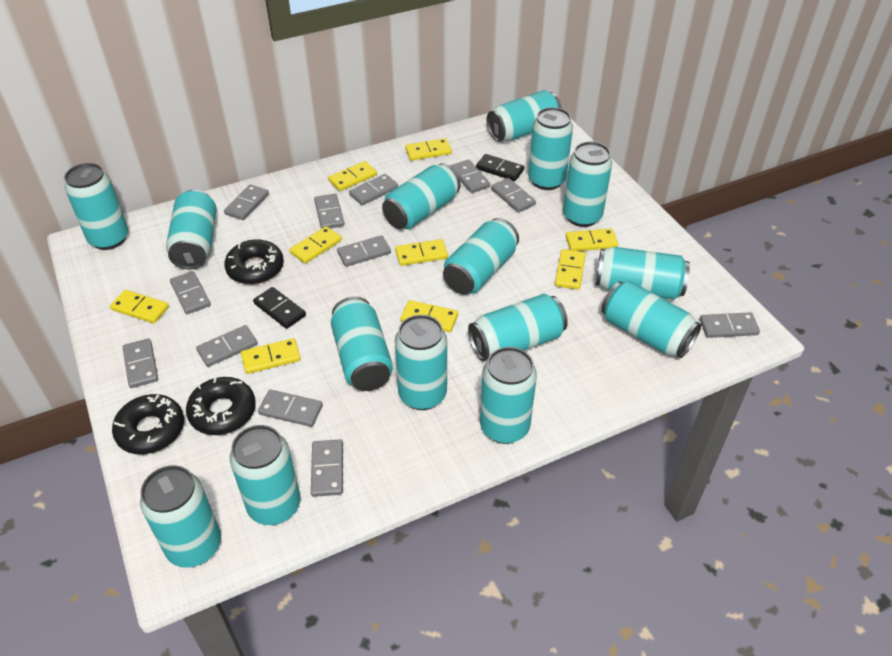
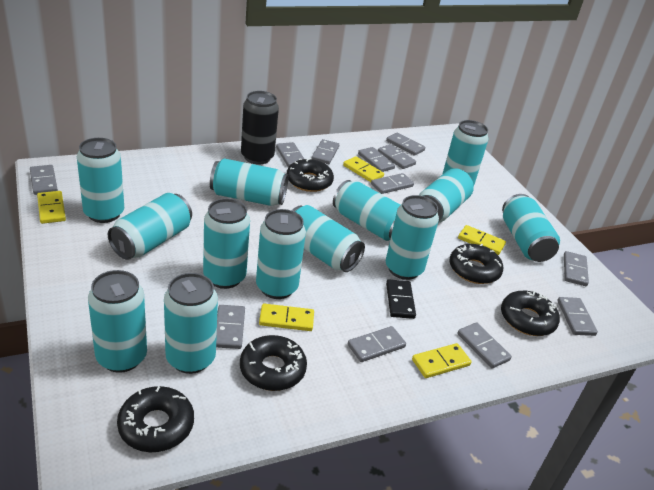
black can: 0 -> 1
black domino: 2 -> 1
black donut: 3 -> 5
turquoise can: 15 -> 13
yellow domino: 9 -> 5

